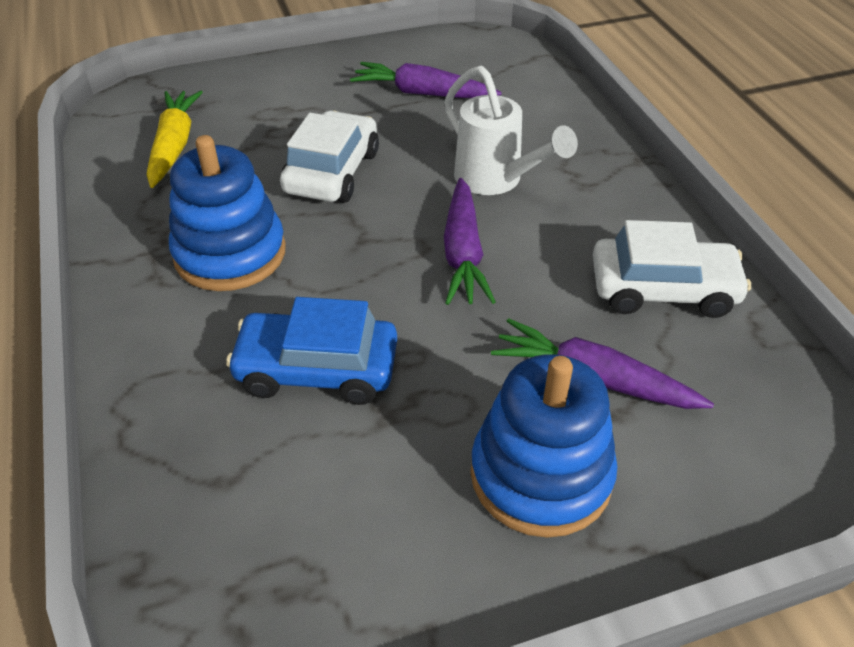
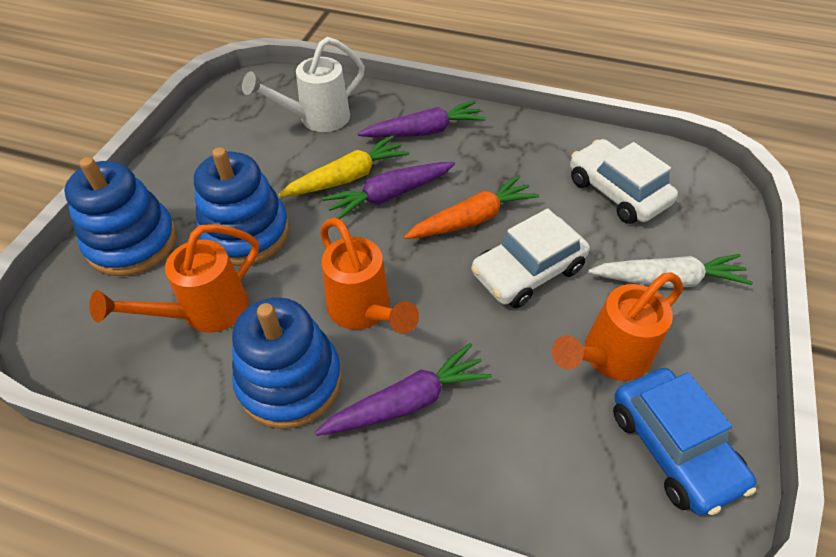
blue stacking toy: 2 -> 3
orange carrot: 0 -> 1
orange watering can: 0 -> 3
white carrot: 0 -> 1

